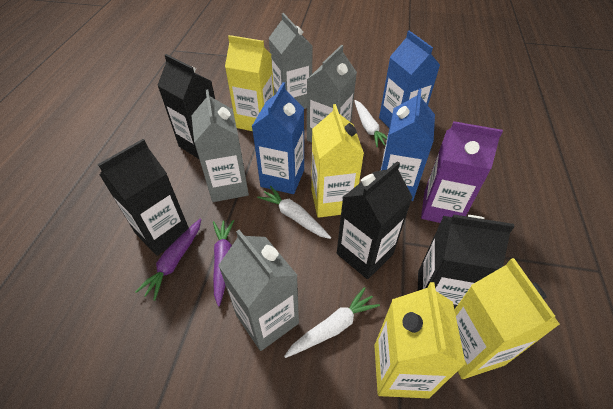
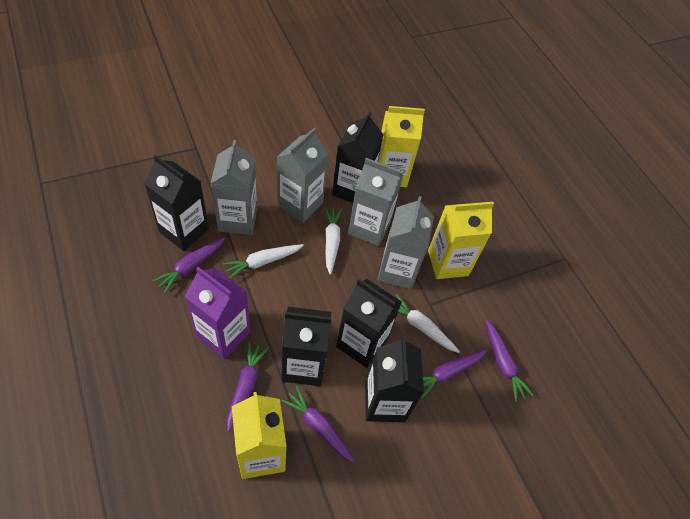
black carton: 4 -> 5
blue carton: 3 -> 0
purple carrot: 2 -> 5
yellow carton: 4 -> 3

